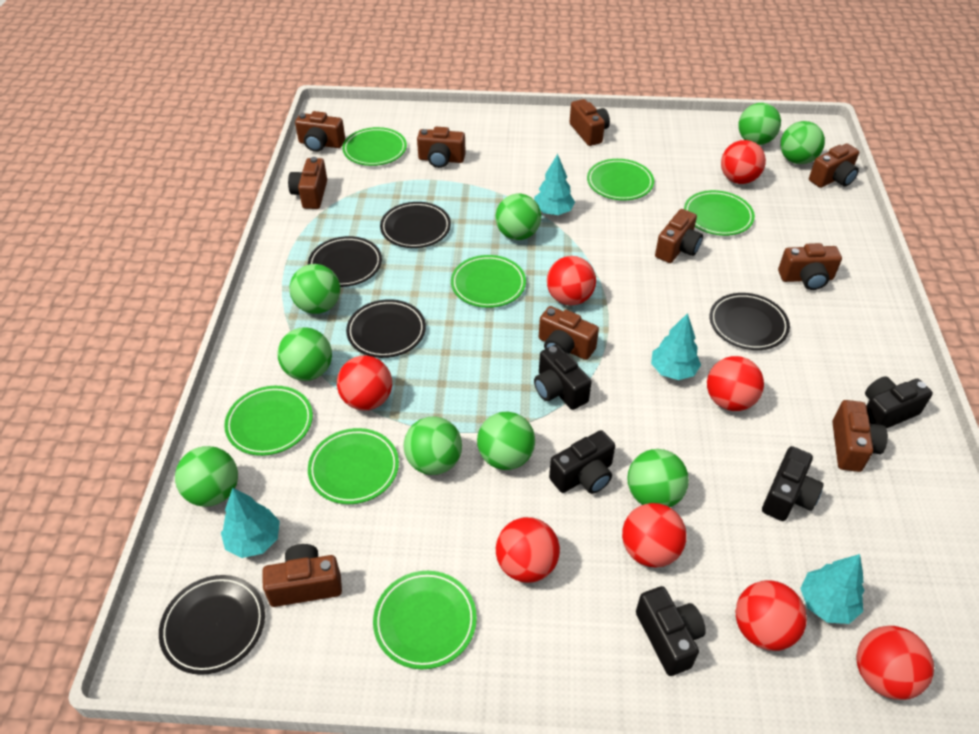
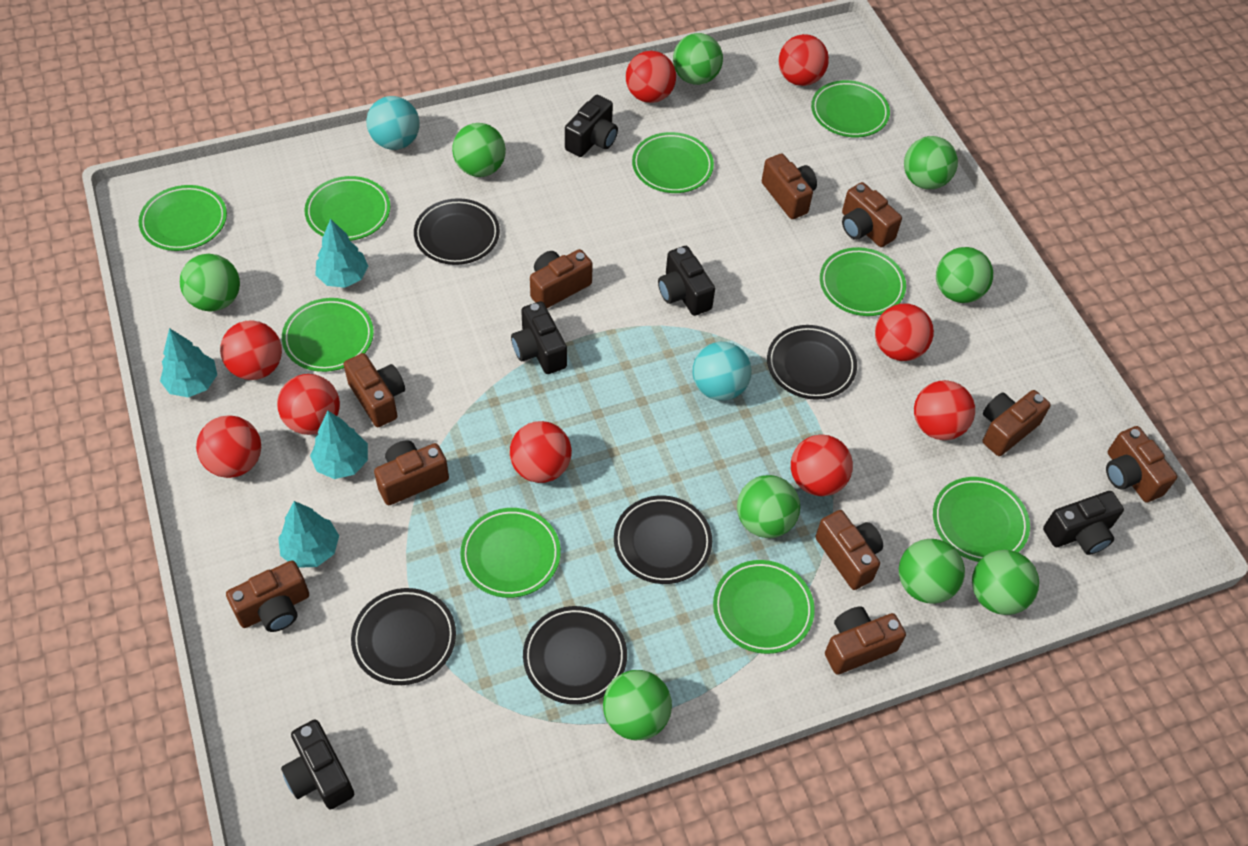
green plate: 7 -> 9
red ball: 8 -> 9
turquoise ball: 0 -> 2

